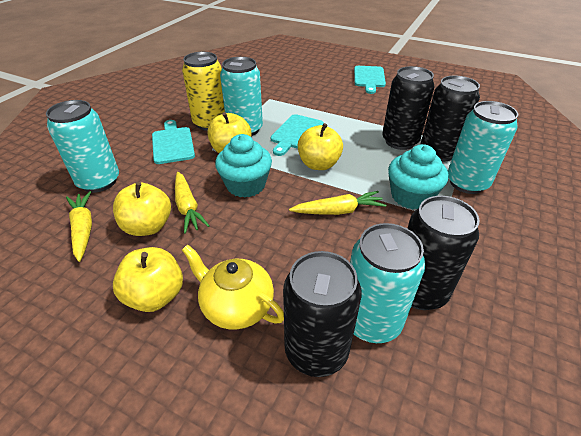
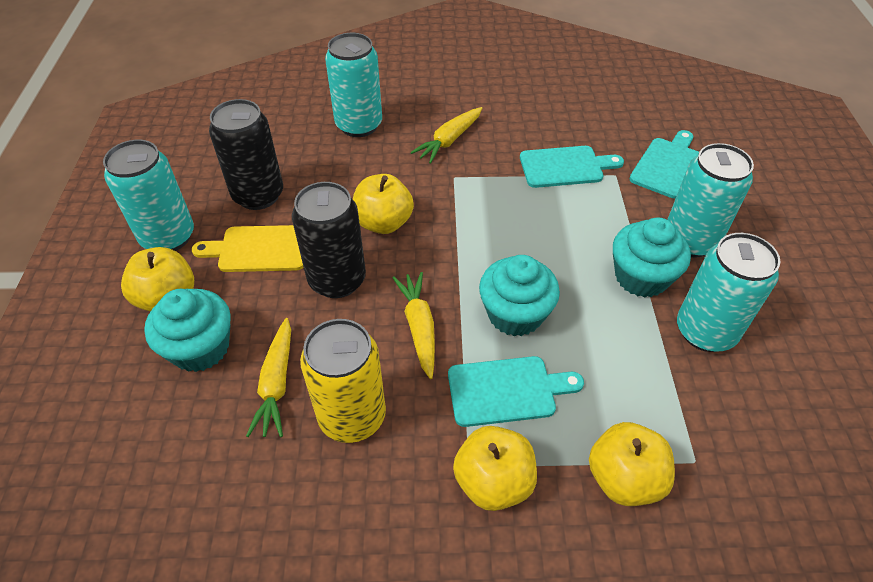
black can: 4 -> 2
turquoise cupcake: 2 -> 3
yellow cutting board: 0 -> 1
yellow teapot: 1 -> 0

